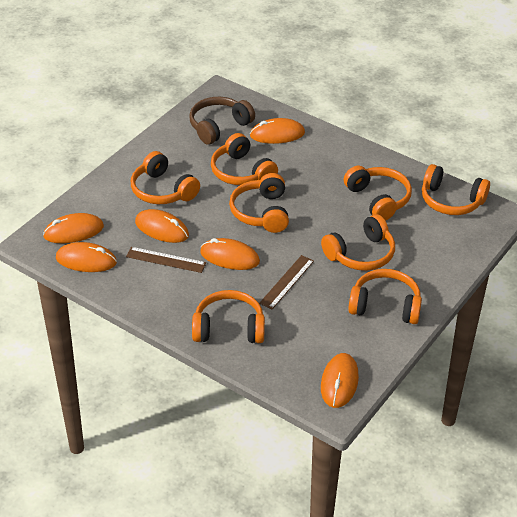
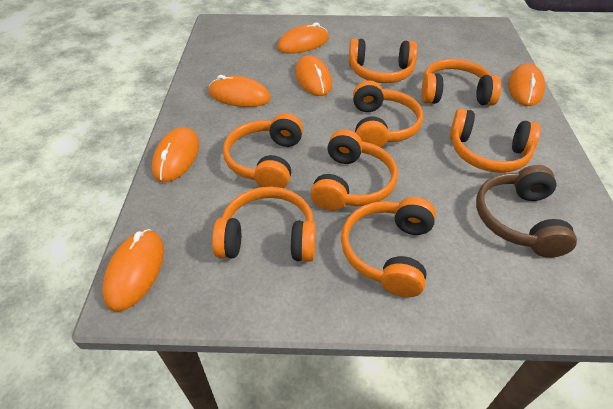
brown ruler: 2 -> 0

